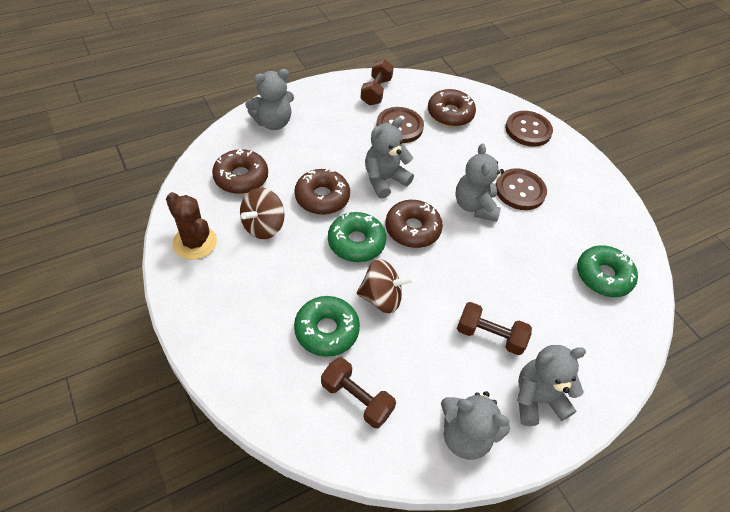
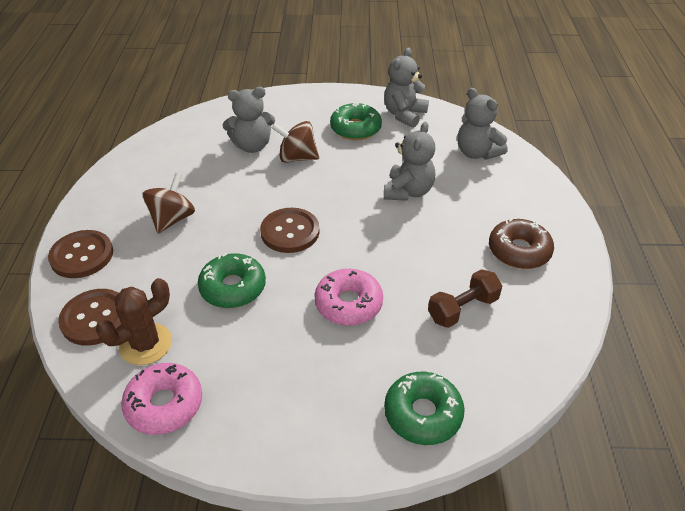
brown donut: 4 -> 1
brown dumbbell: 3 -> 1
grey teddy bear: 5 -> 4
pink donut: 0 -> 2

